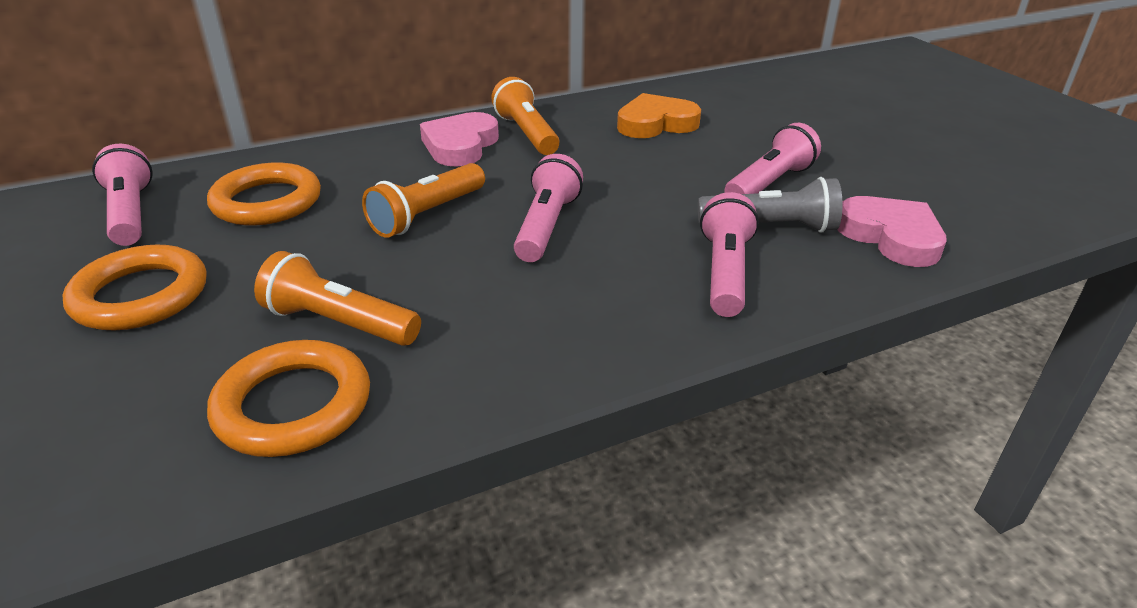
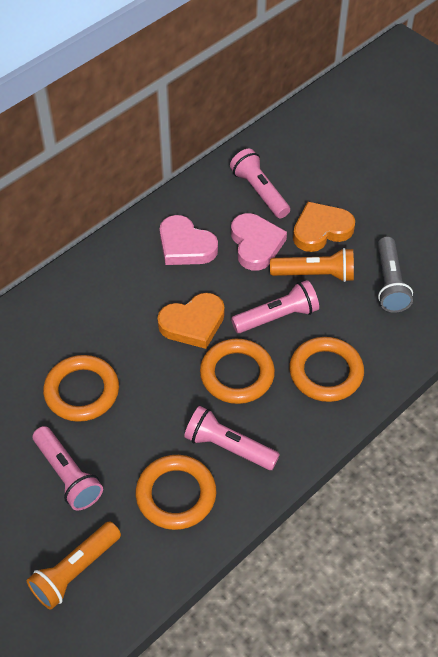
orange flashlight: 3 -> 2
orange heart: 1 -> 2
orange ring: 3 -> 4

